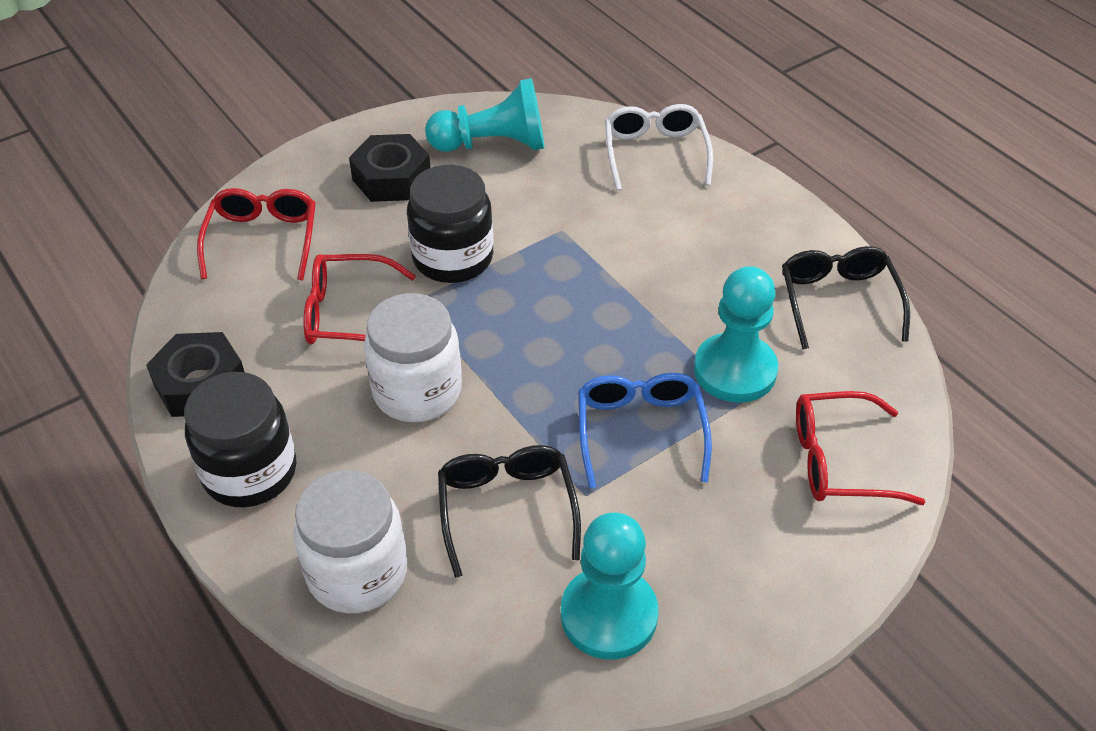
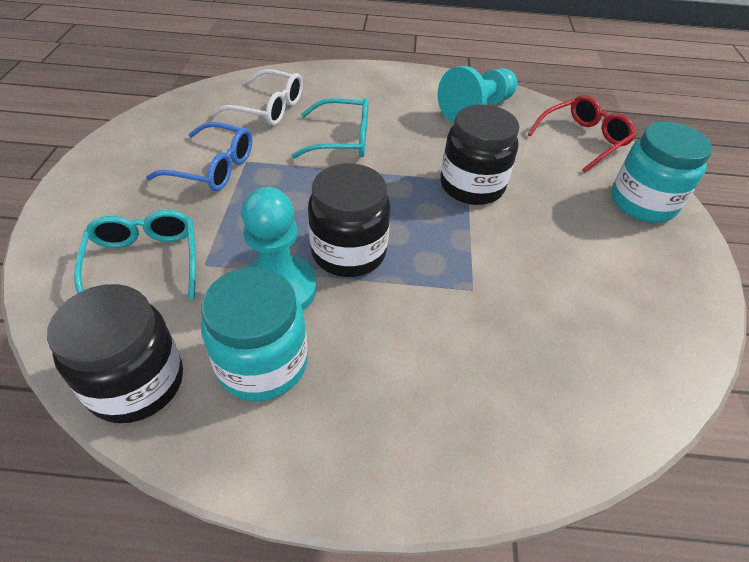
black glasses: 2 -> 0
black jar: 2 -> 3
black nut: 2 -> 0
red glasses: 3 -> 1
turquoise glasses: 0 -> 2
turquoise jar: 0 -> 2
turquoise pawn: 3 -> 2
white jar: 2 -> 0

